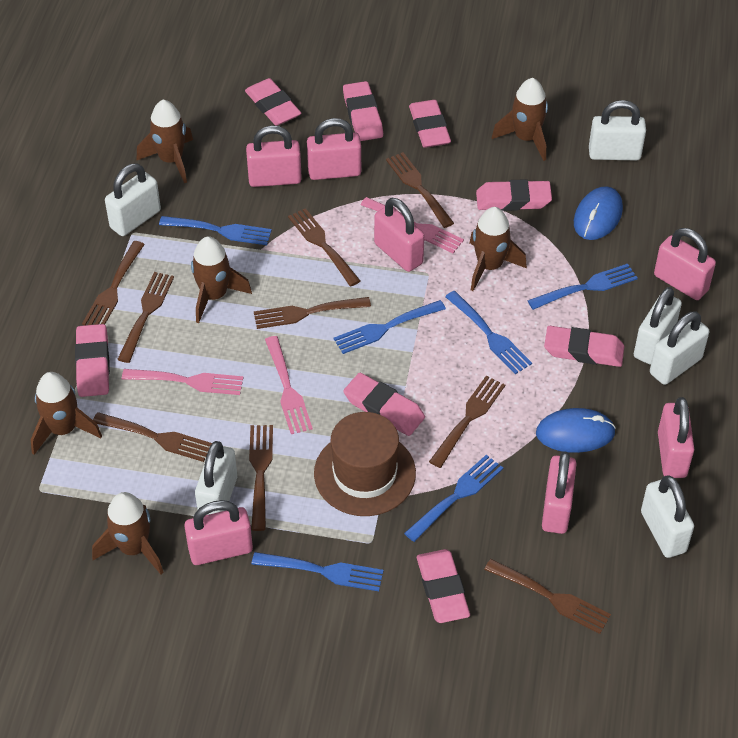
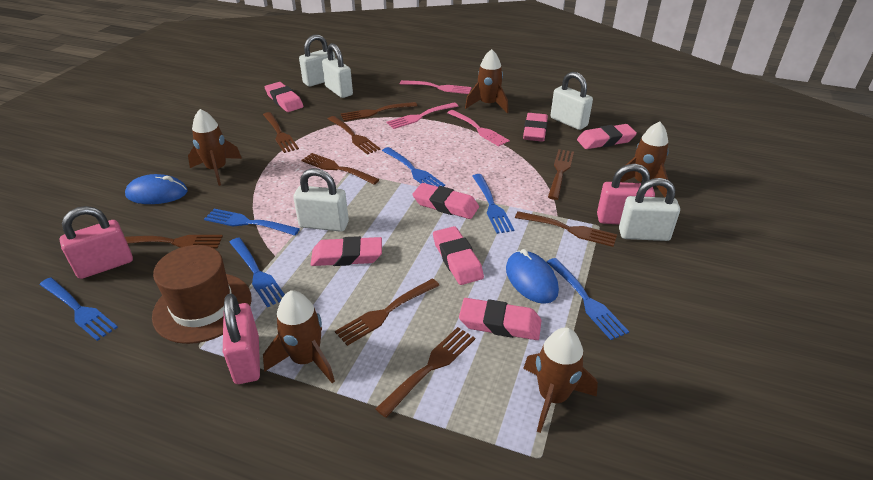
brown rocket: 6 -> 5
pink eraser: 8 -> 7
pink padlock: 7 -> 3
white padlock: 6 -> 5

